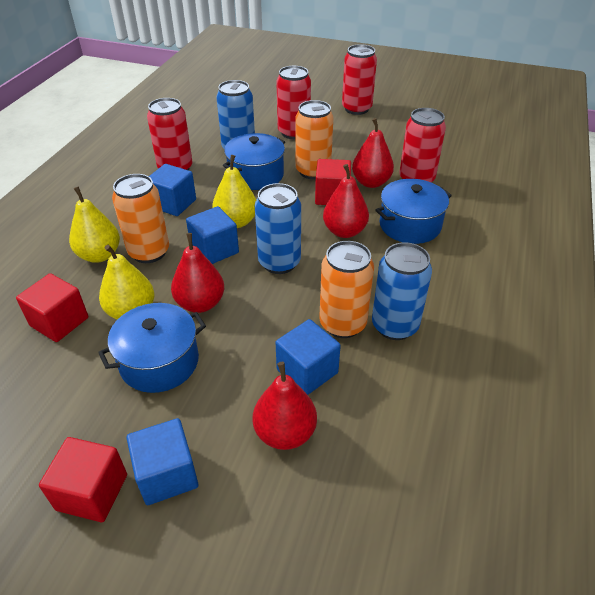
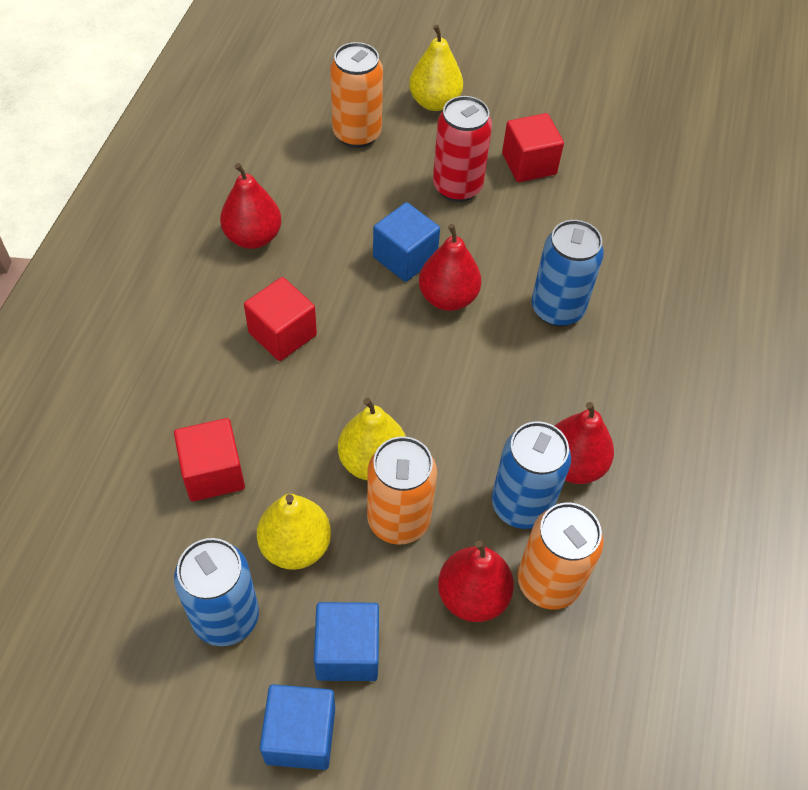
blue cube: 4 -> 3
blue pot: 3 -> 0
red can: 4 -> 1

